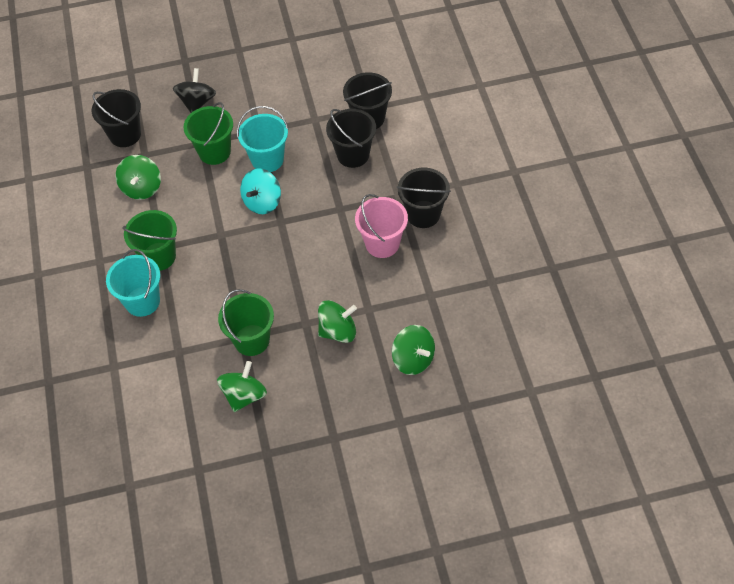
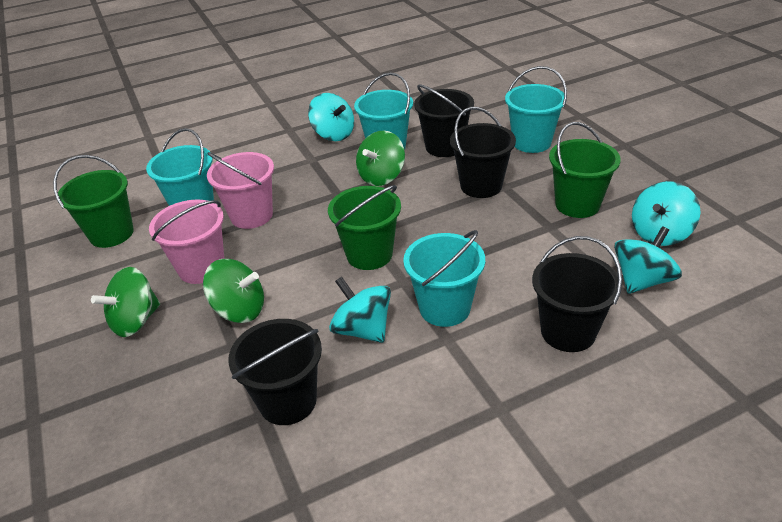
black spinning top: 1 -> 0
green spinning top: 4 -> 3
pink bucket: 1 -> 2
turquoise bucket: 2 -> 4
turquoise spinning top: 1 -> 4

